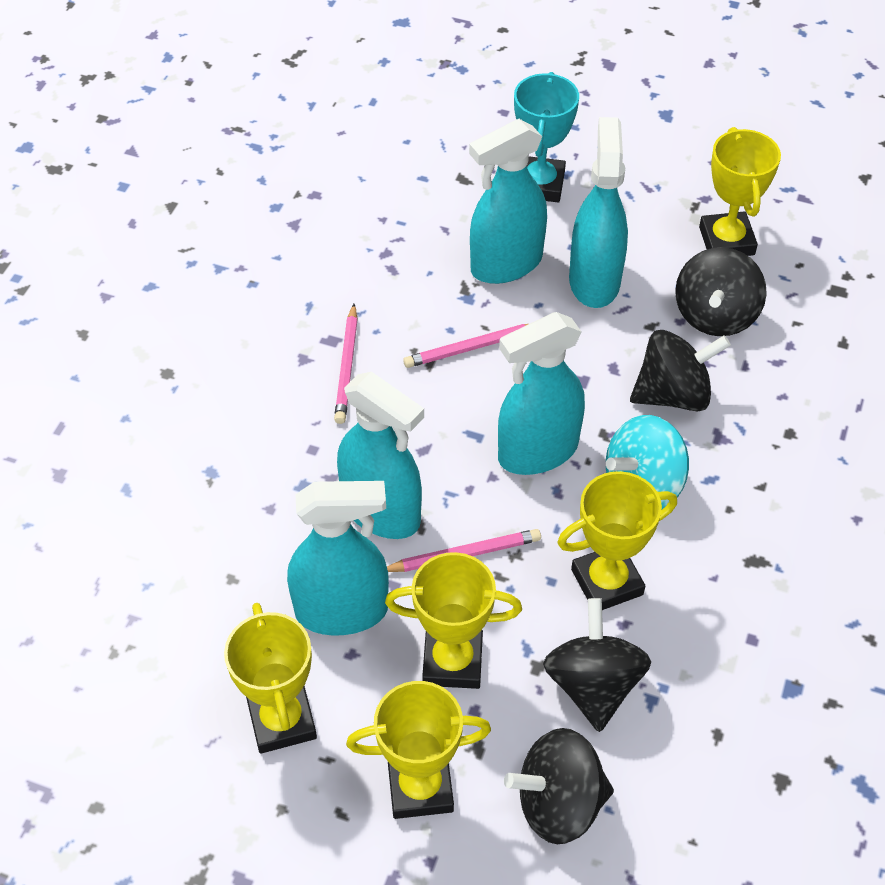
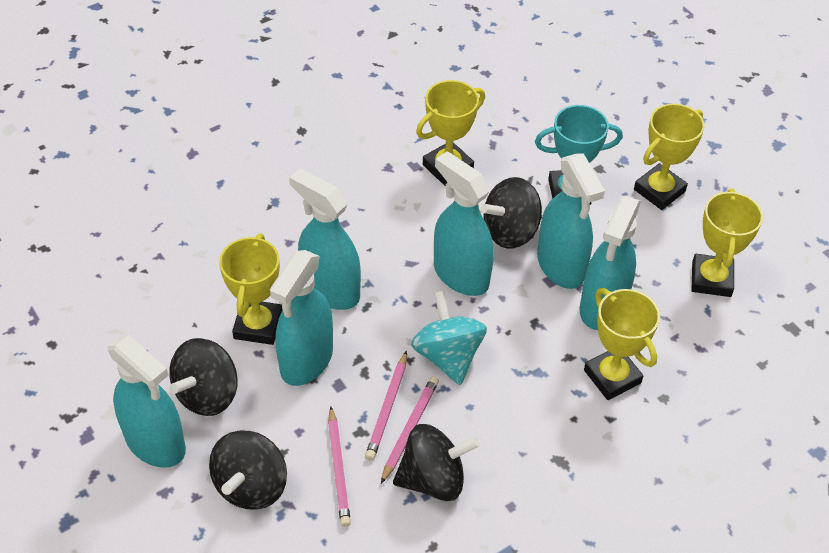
turquoise spray bottle: 5 -> 6

